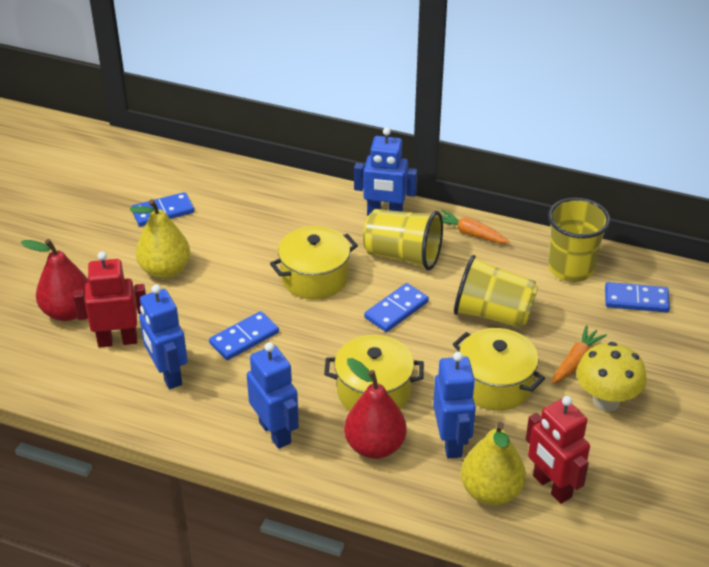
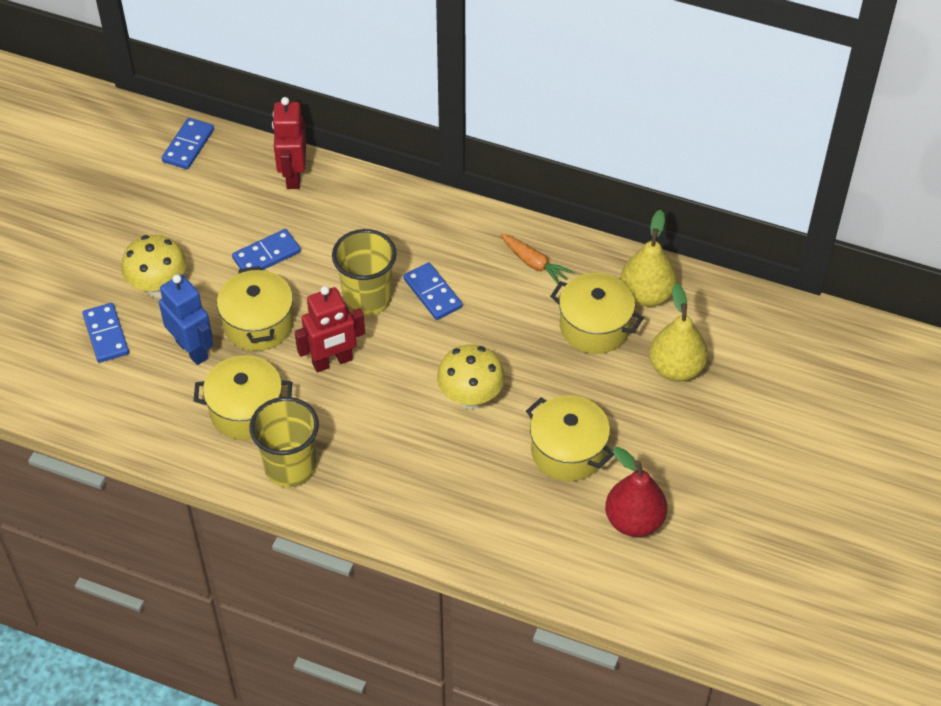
blue robot: 4 -> 1
orange carrot: 2 -> 1
red pear: 2 -> 1
yellow cup: 3 -> 2
yellow mushroom: 1 -> 2
yellow pot: 3 -> 4

